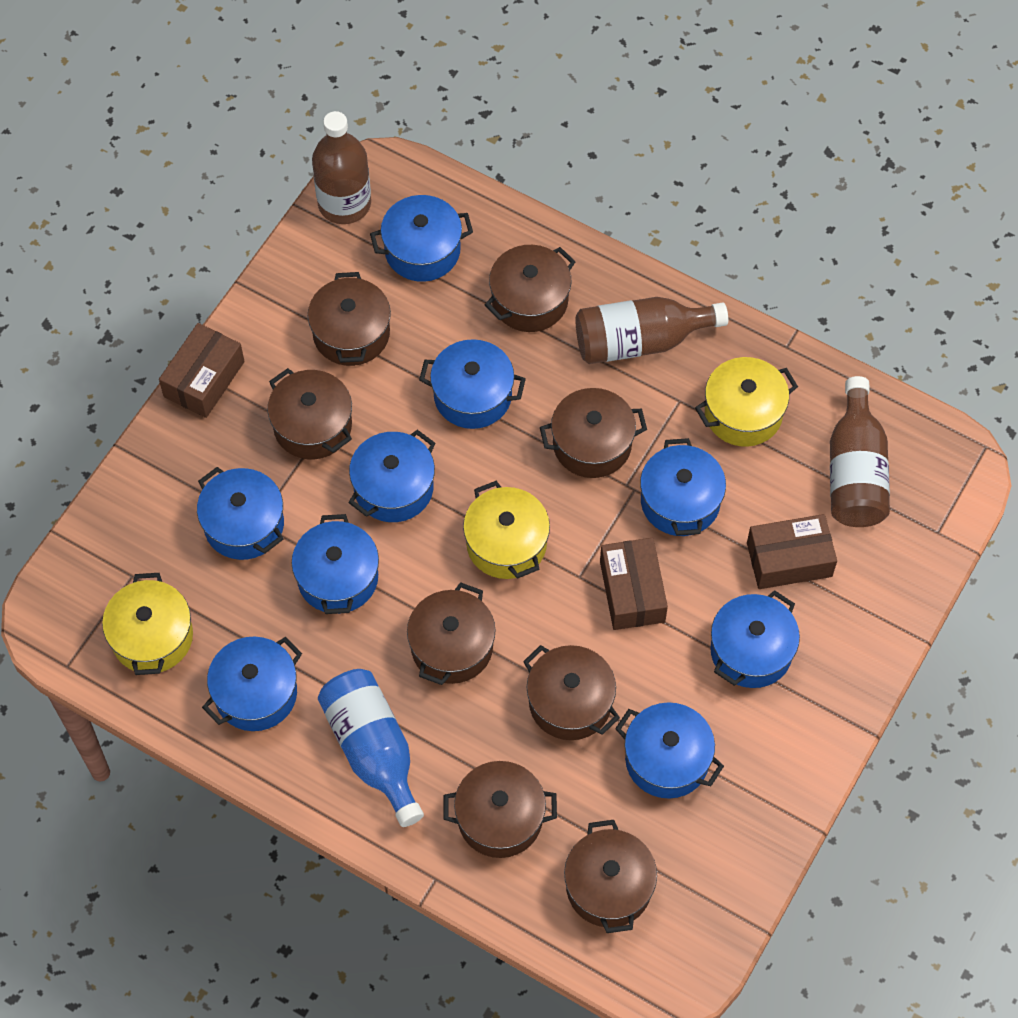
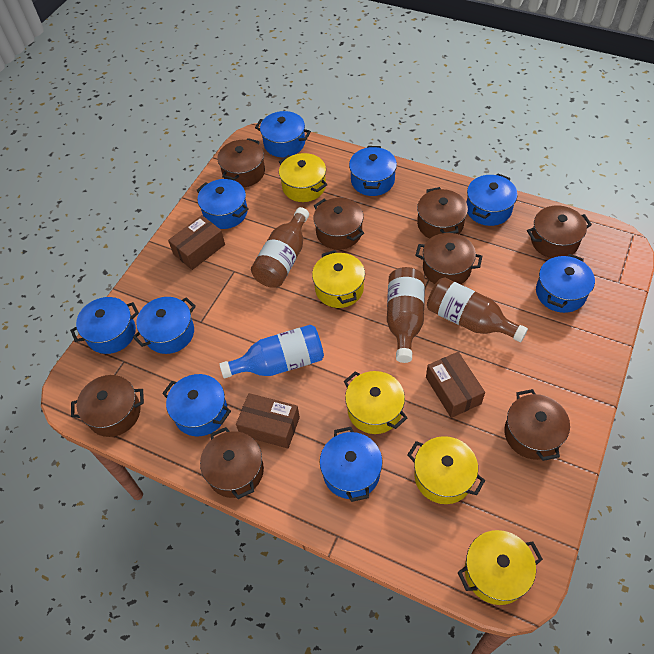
yellow pot: 3 -> 5

